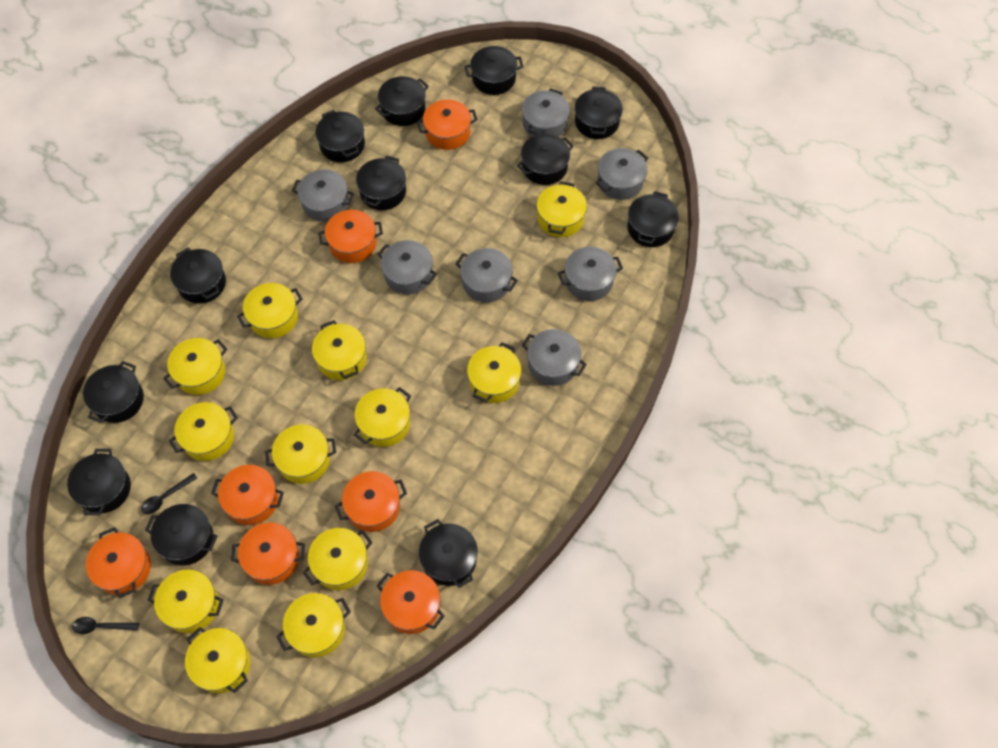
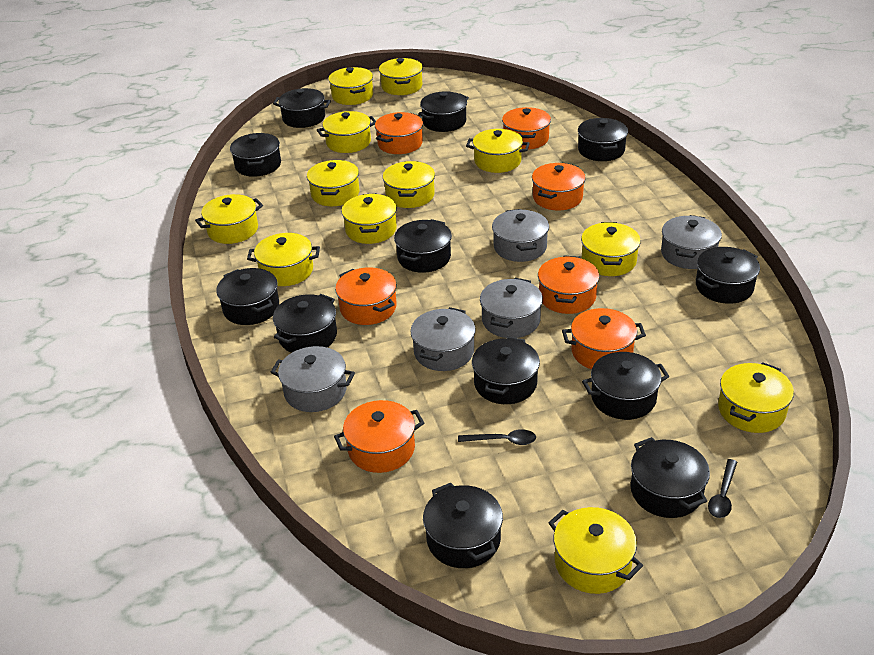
grey pot: 7 -> 5

